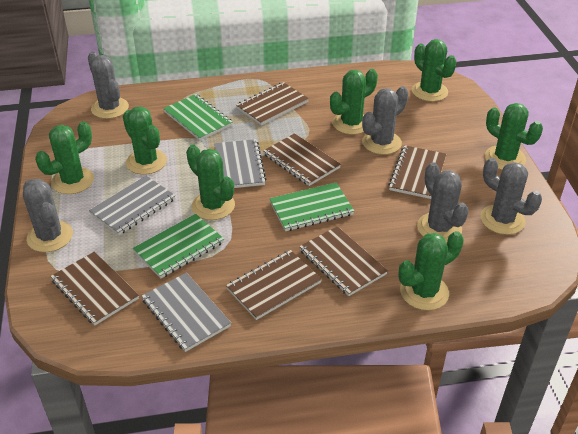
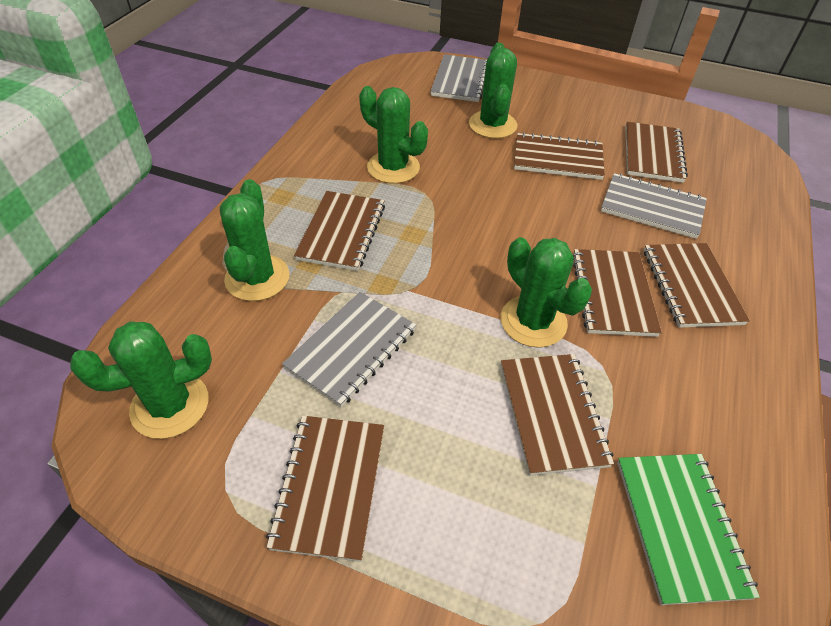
brown notebook: 6 -> 7
green cactus: 7 -> 5
green notebook: 3 -> 1
grey cactus: 5 -> 0

